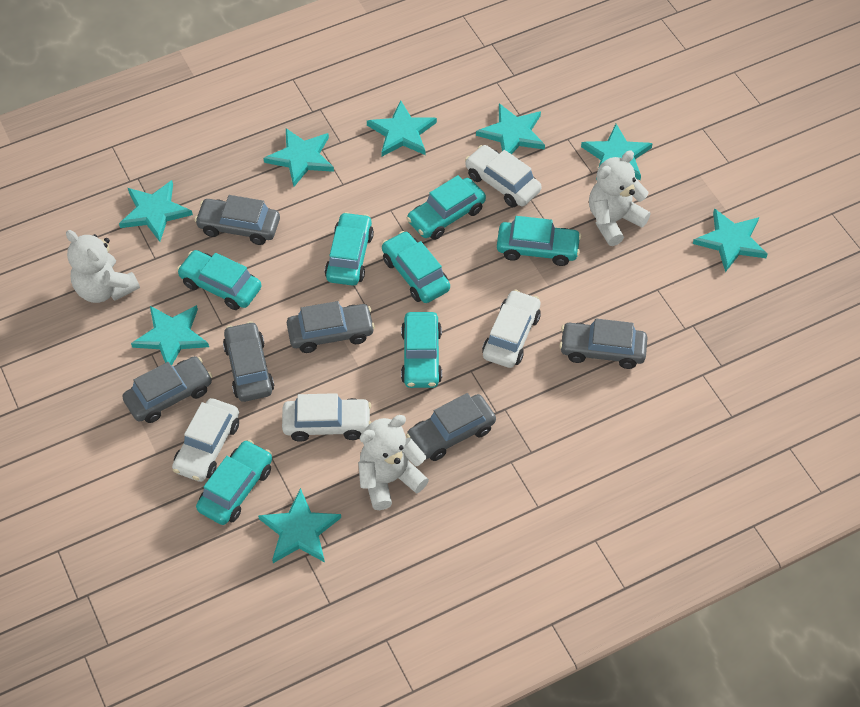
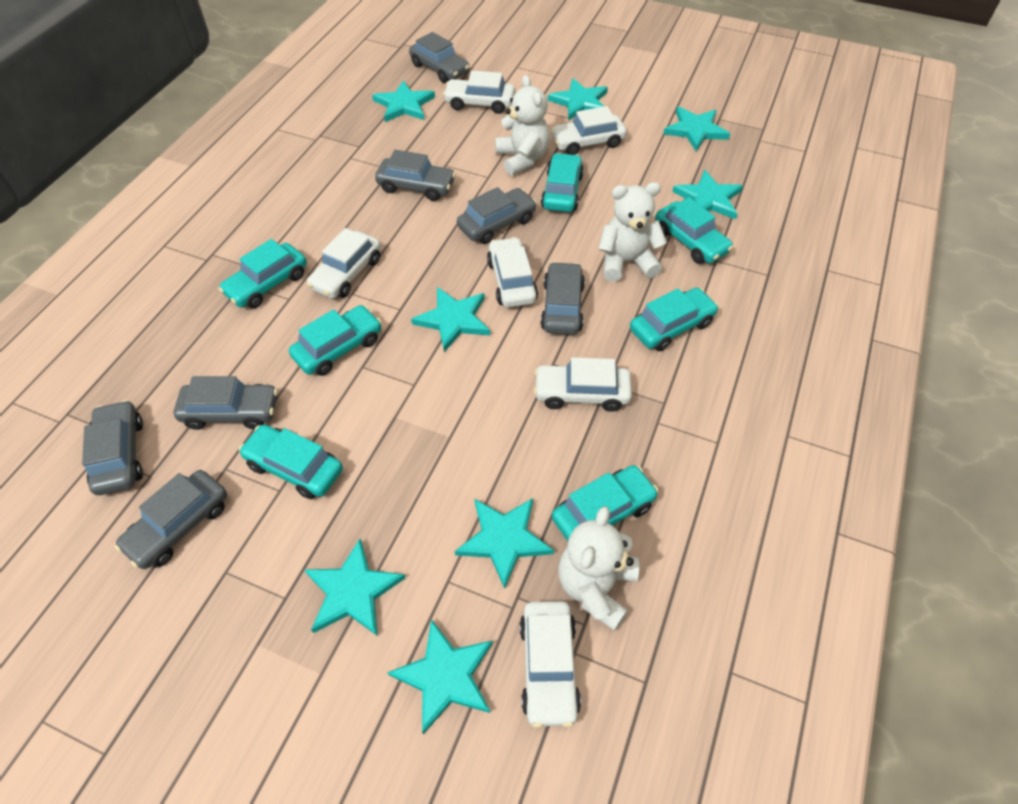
grey car: 6 -> 7
white car: 4 -> 6

